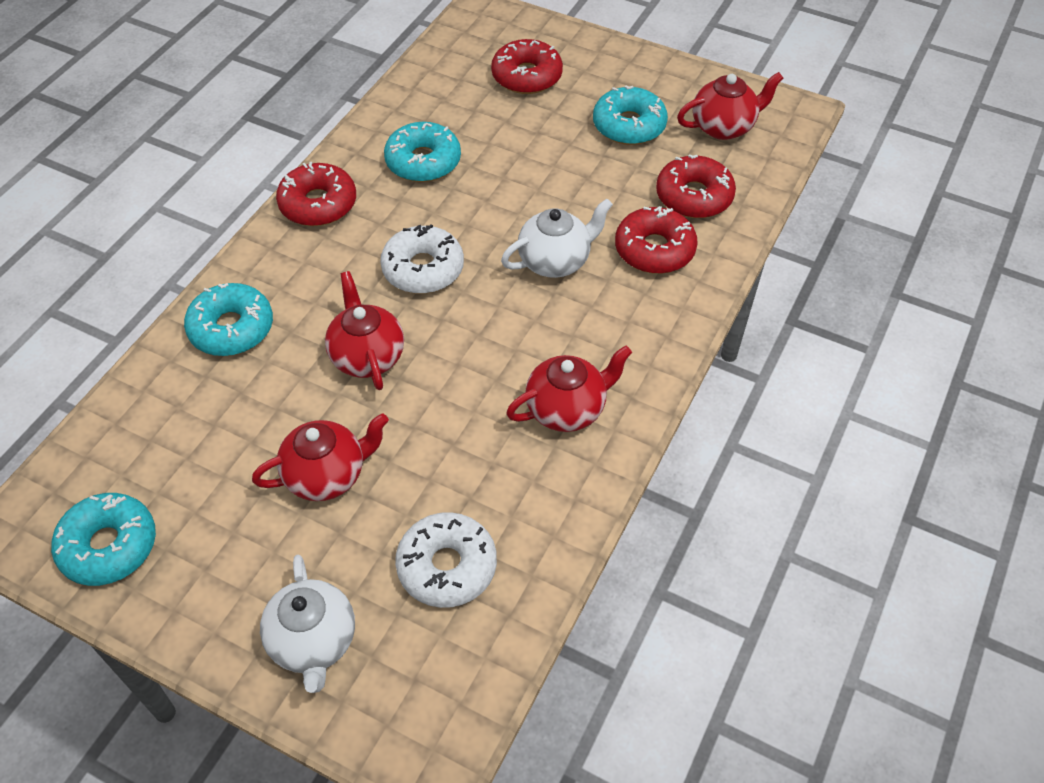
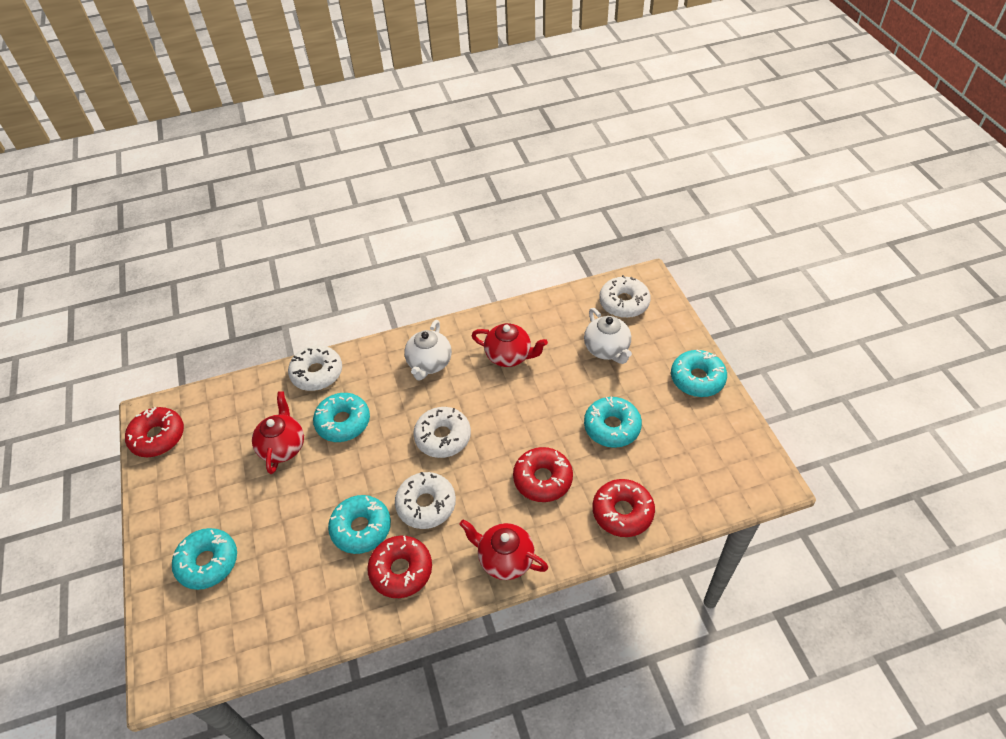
red teapot: 4 -> 3
turquoise donut: 4 -> 5
white donut: 2 -> 4

